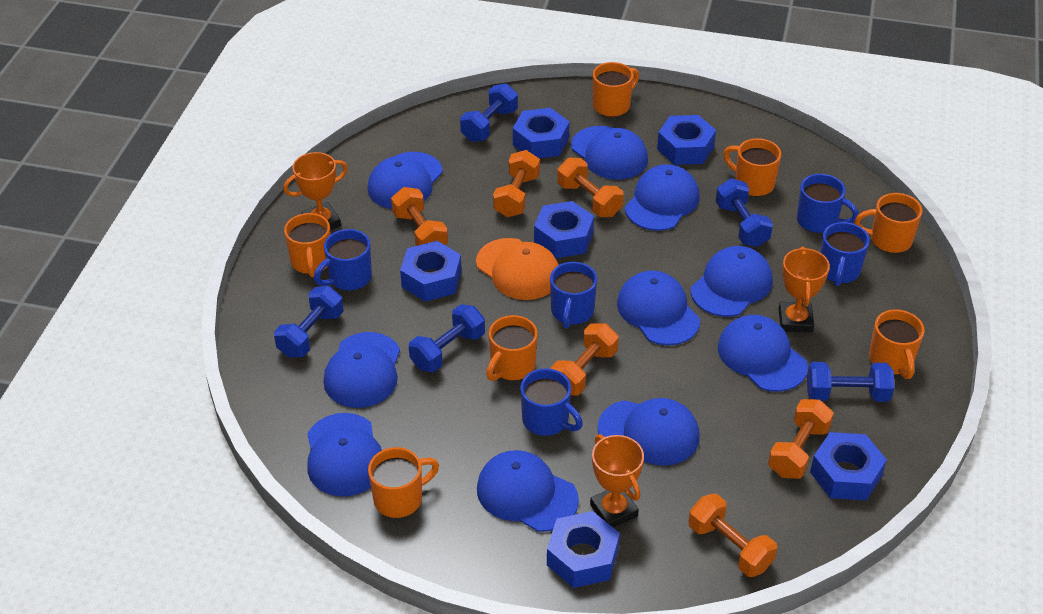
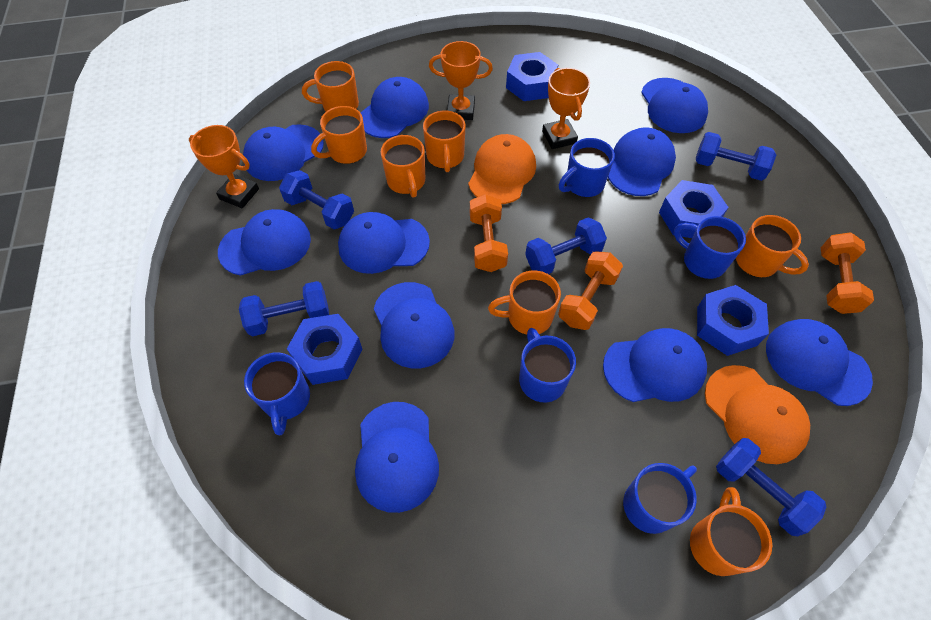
blue nut: 6 -> 4
orange cap: 1 -> 2
orange dumbbell: 6 -> 3

